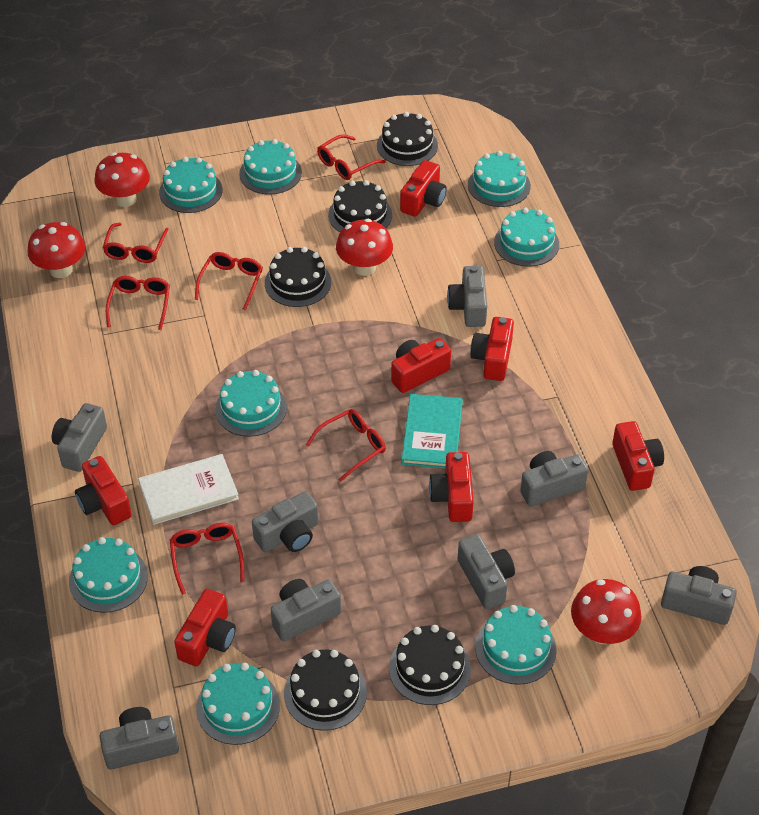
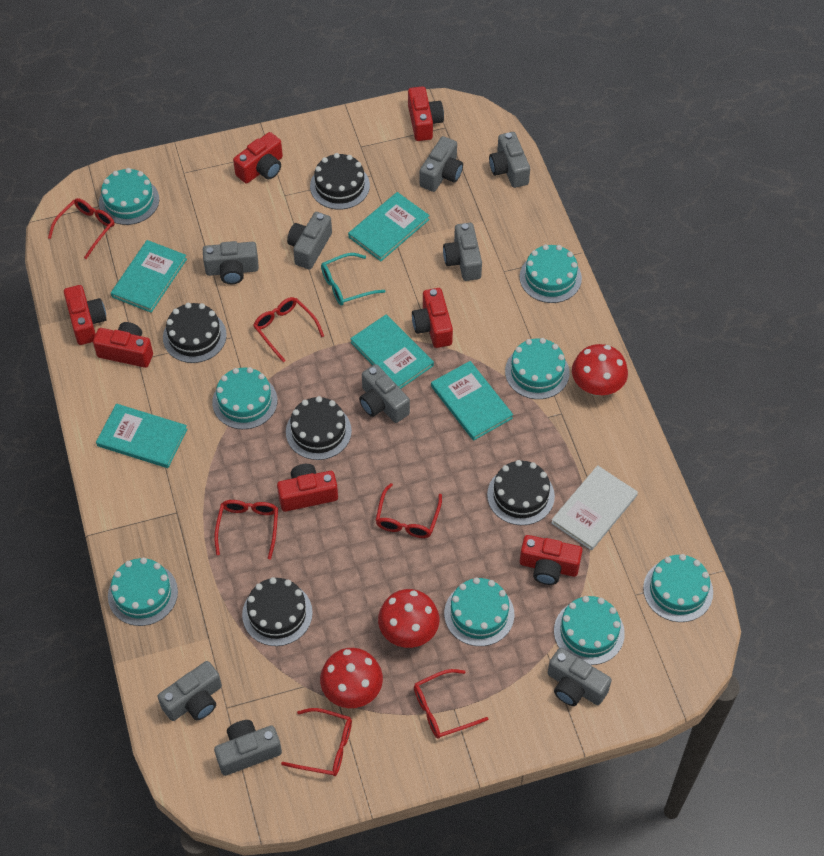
grey camera: 8 -> 9
red mushroom: 4 -> 3
turquoise book: 1 -> 5
turquoise glasses: 0 -> 1

